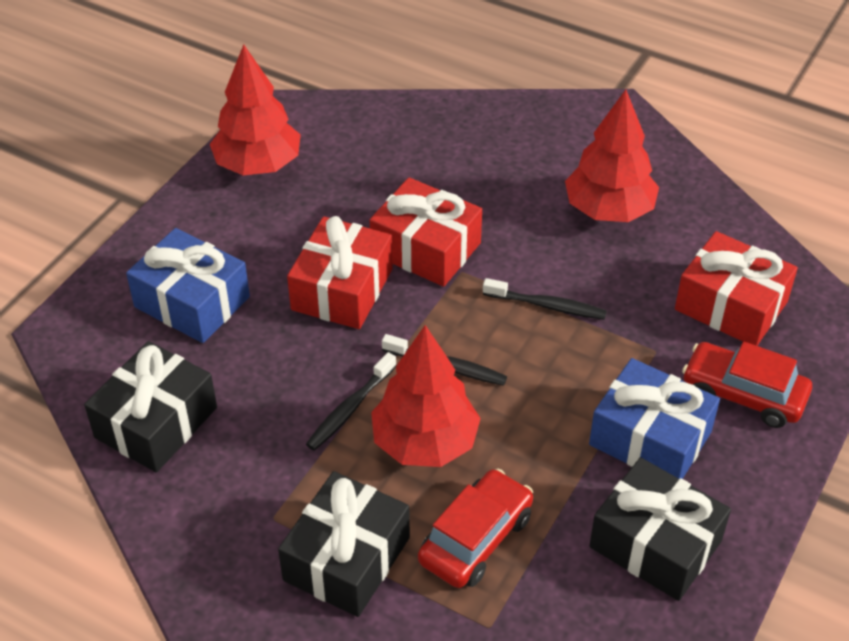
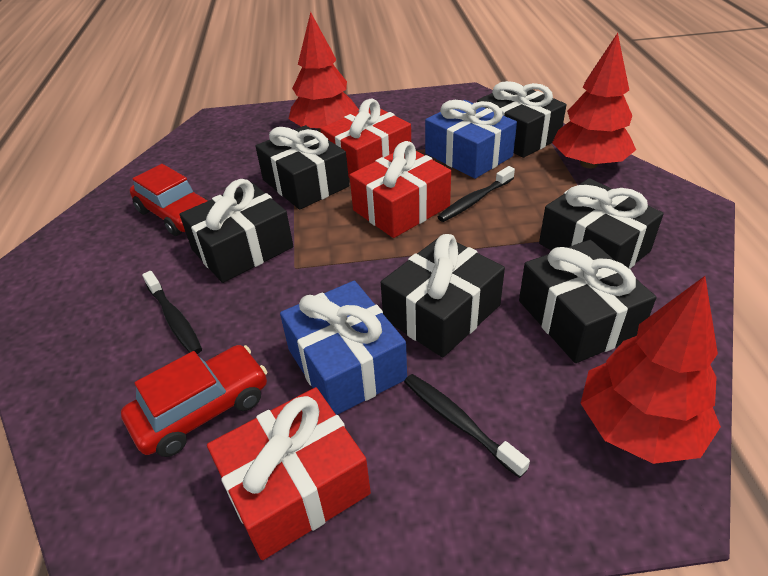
black gift: 3 -> 6

